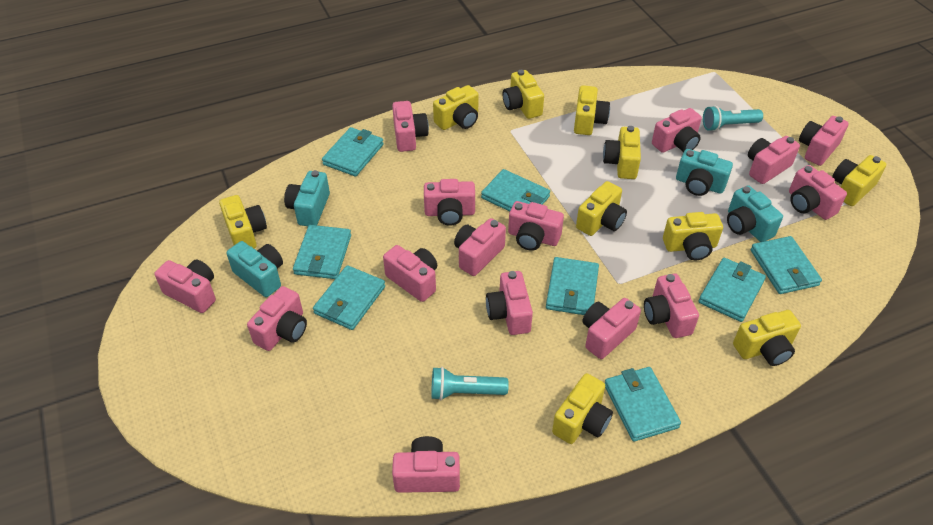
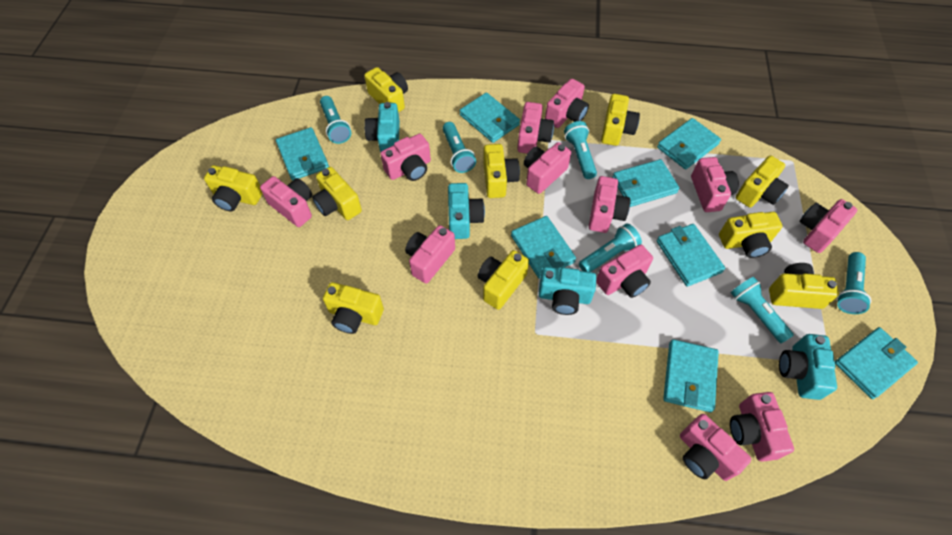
pink camera: 15 -> 12
turquoise flashlight: 2 -> 6

